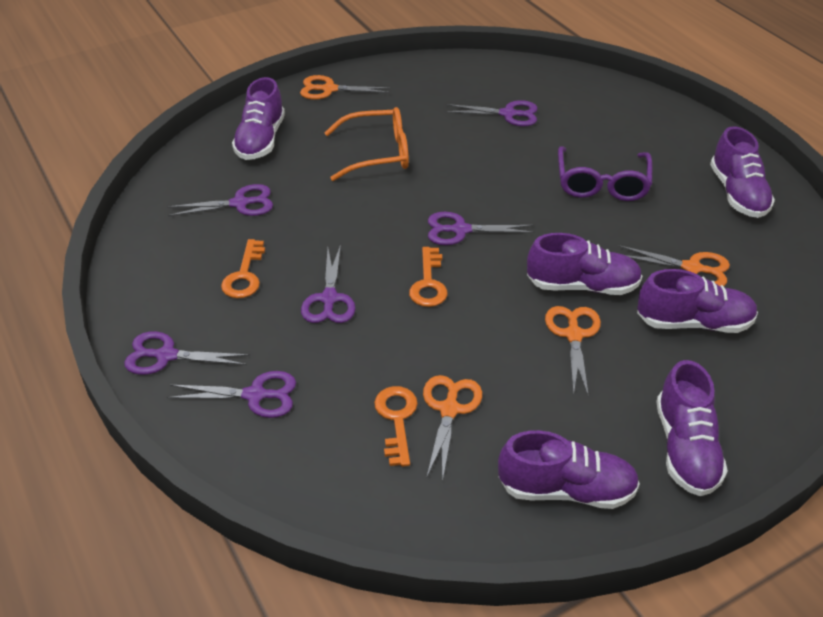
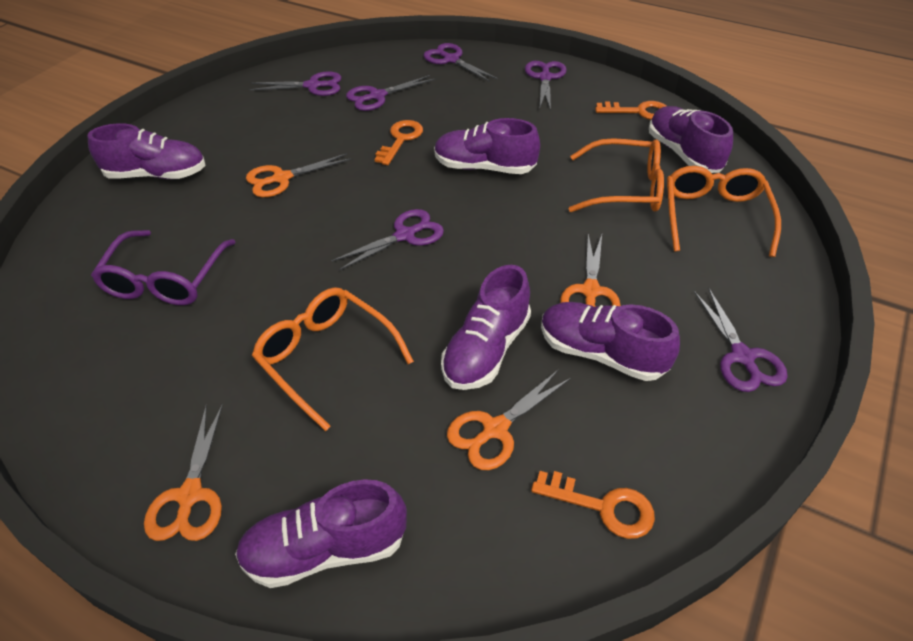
orange glasses: 1 -> 3

